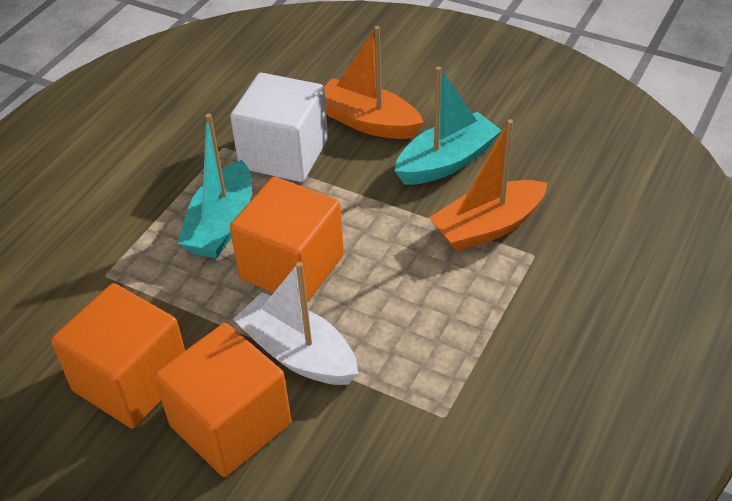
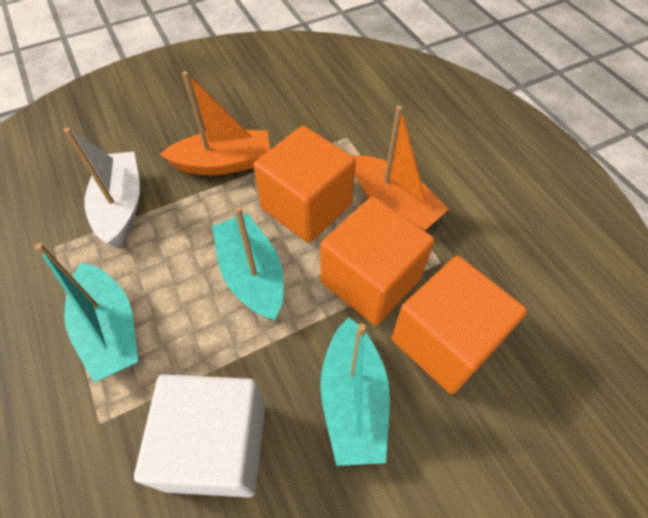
turquoise boat: 2 -> 3

